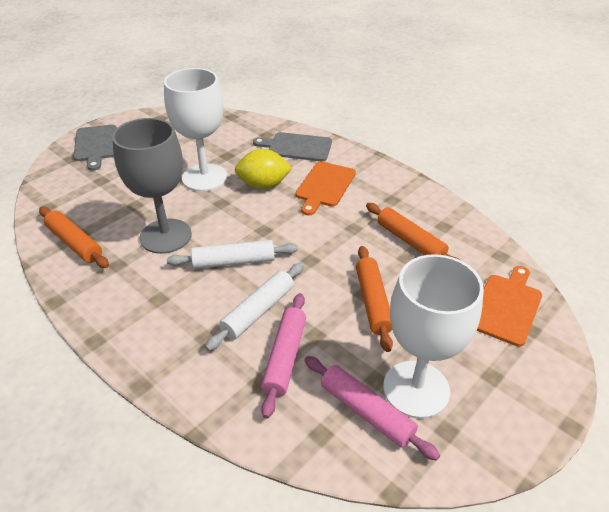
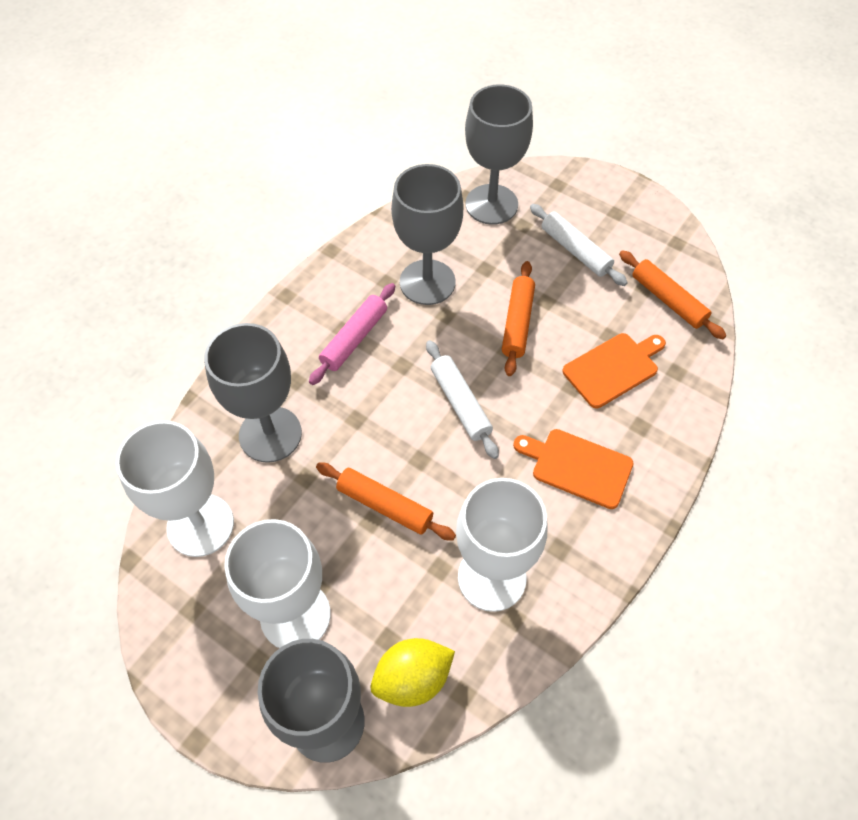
grey cutting board: 2 -> 0
grey goblet: 1 -> 4
pink rolling pin: 2 -> 1
white goblet: 2 -> 3

